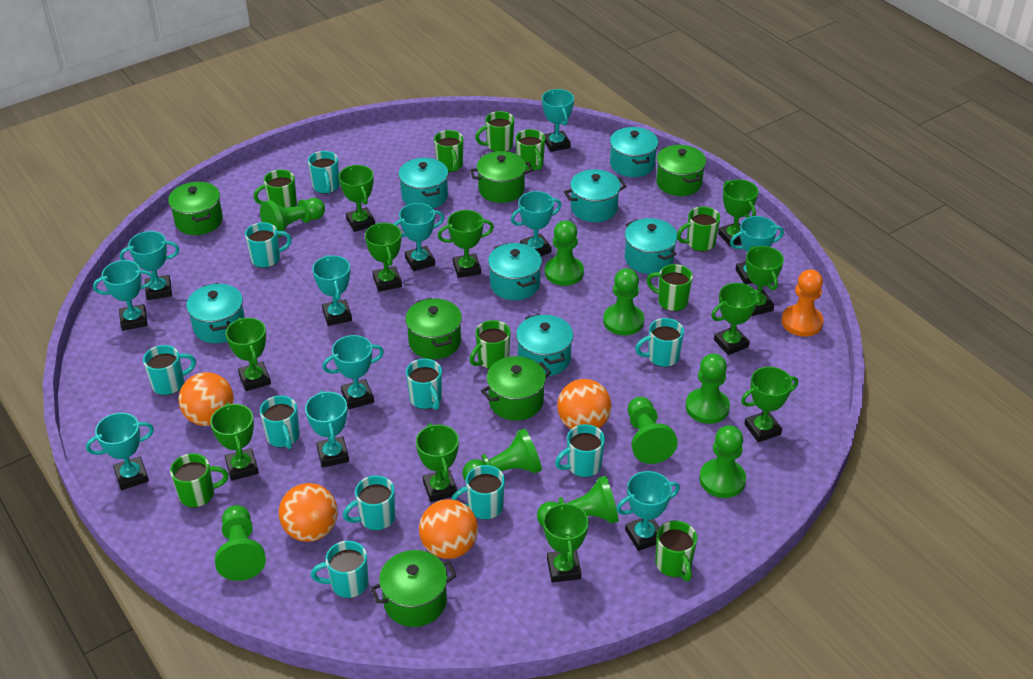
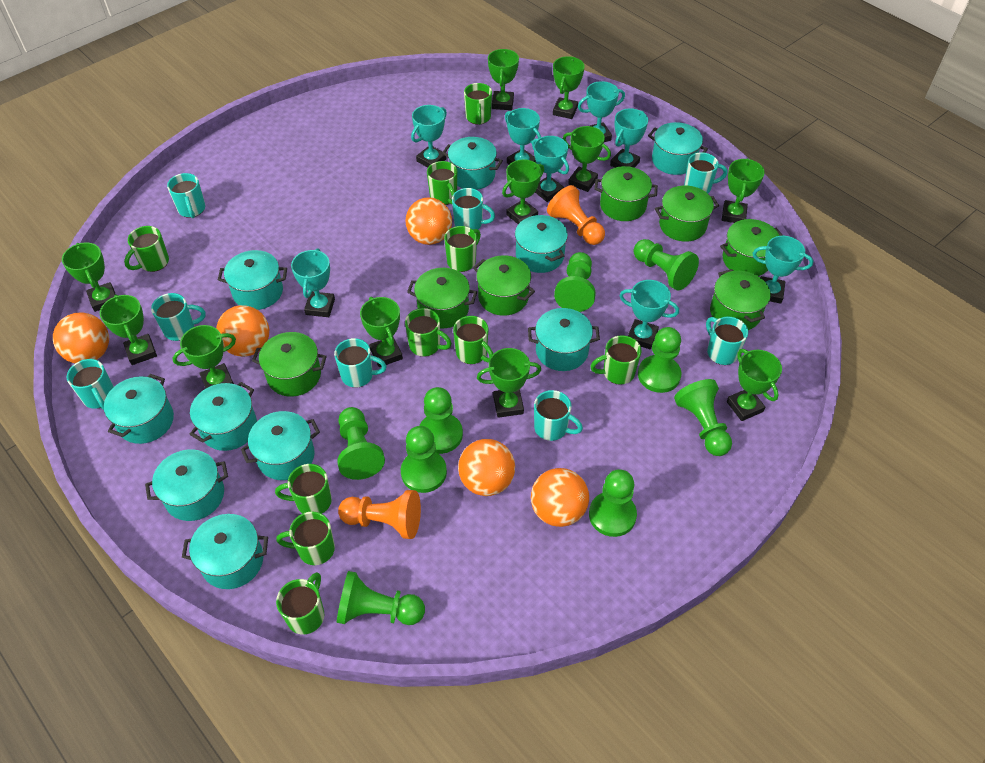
green mug: 9 -> 10
green pot: 6 -> 7
orange ball: 4 -> 5
orange pawn: 1 -> 2
turquoise mug: 10 -> 8
turquoise pot: 7 -> 10
turquoise trophy: 11 -> 8

